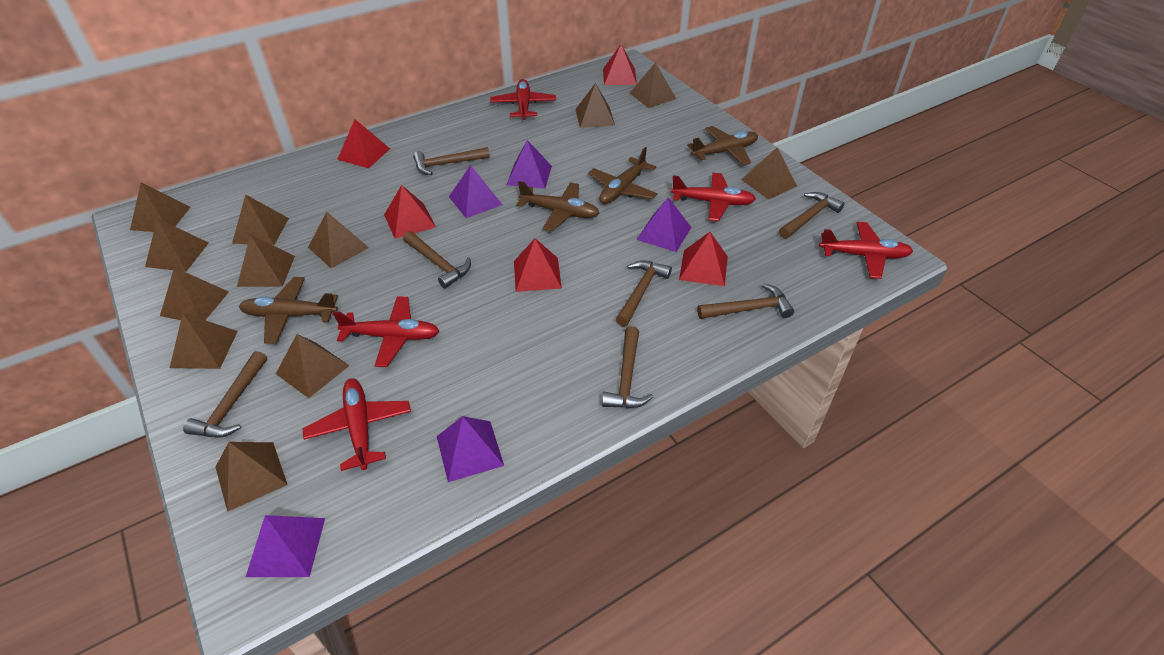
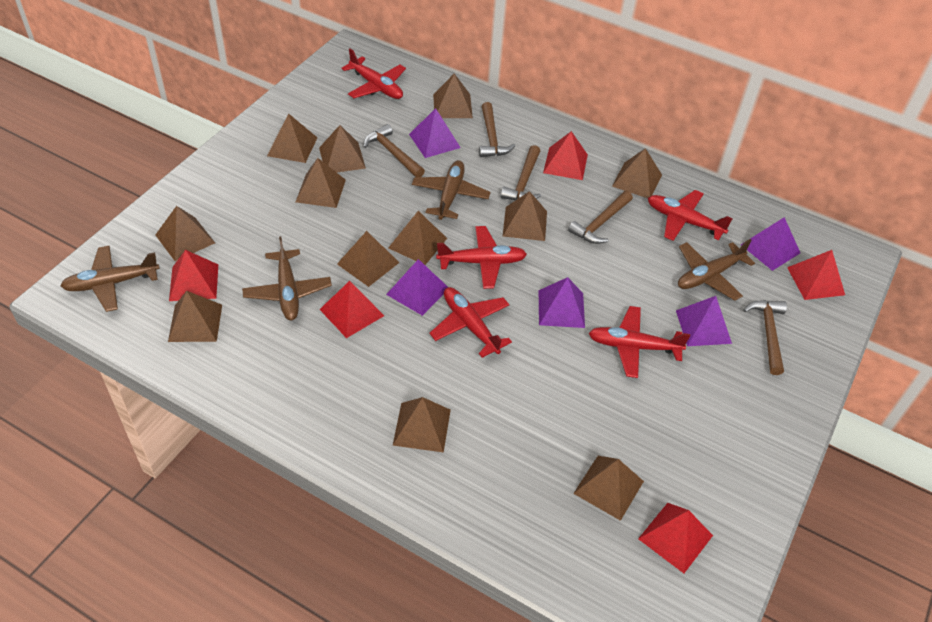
brown hammer: 7 -> 5

